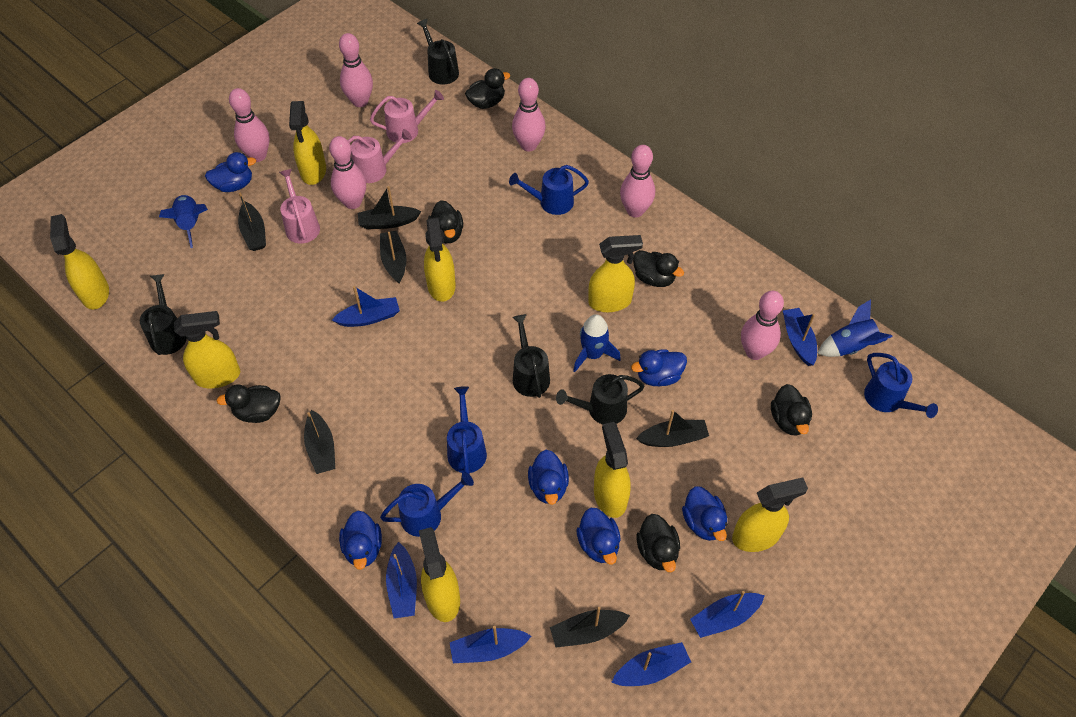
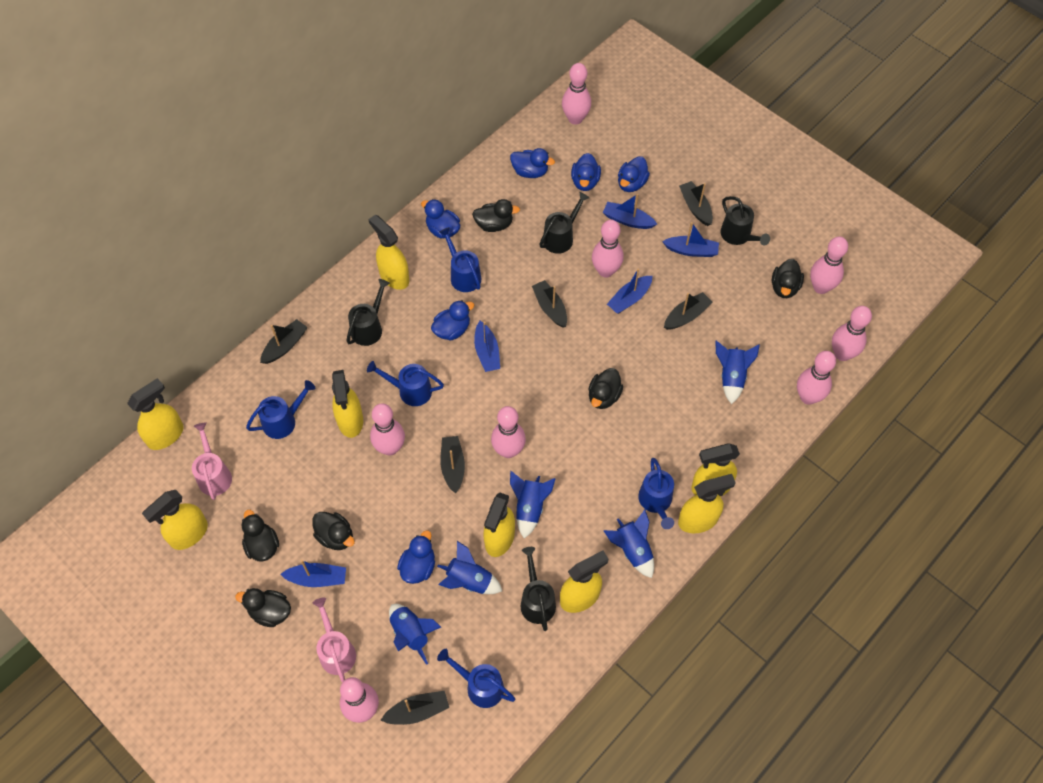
blue boat: 6 -> 5
blue rocket: 3 -> 5
blue watering can: 4 -> 5
pink bowling pin: 6 -> 8
pink watering can: 3 -> 2

